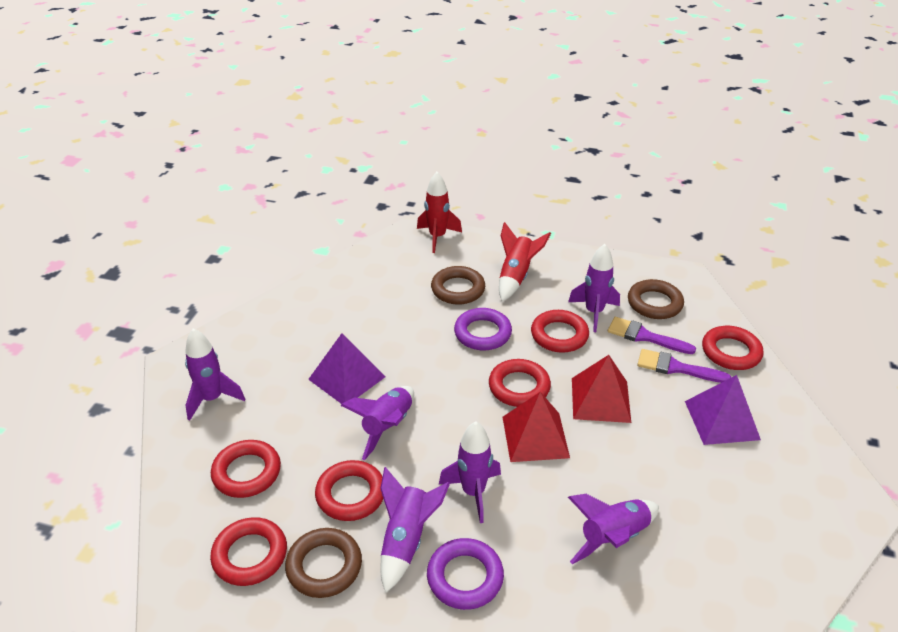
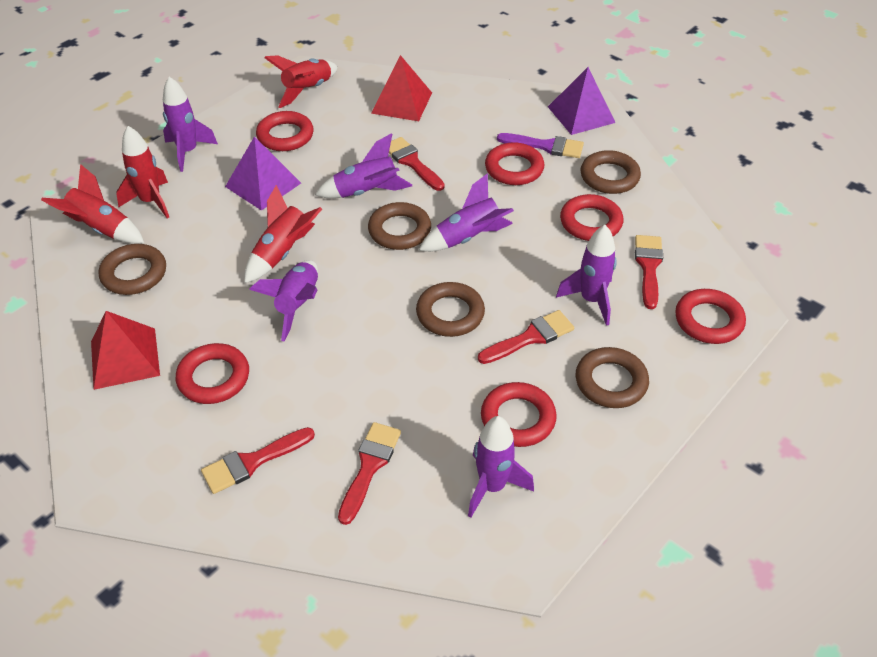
brown ring: 3 -> 5
purple brush: 2 -> 1
purple ring: 2 -> 0
red brush: 0 -> 5
red rocket: 2 -> 4

